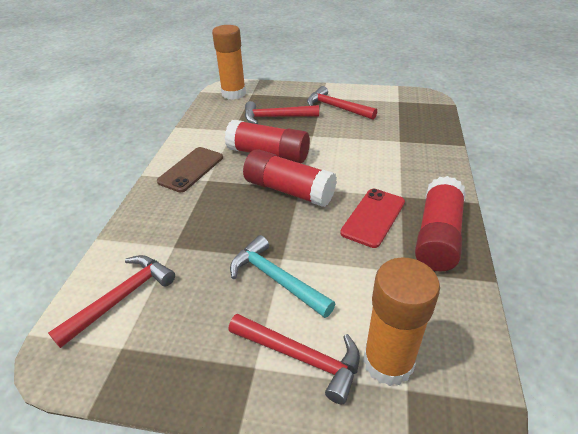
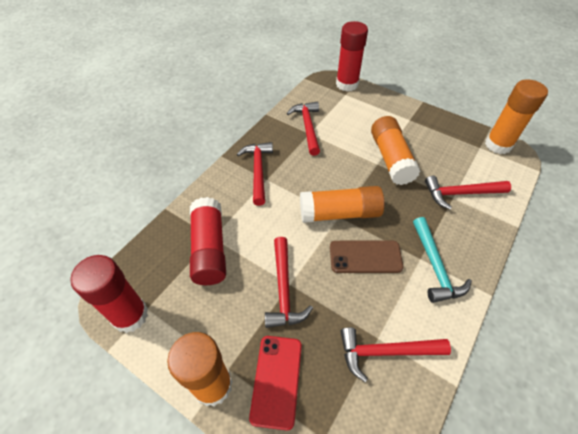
orange glue stick: 2 -> 4
red hammer: 4 -> 5

